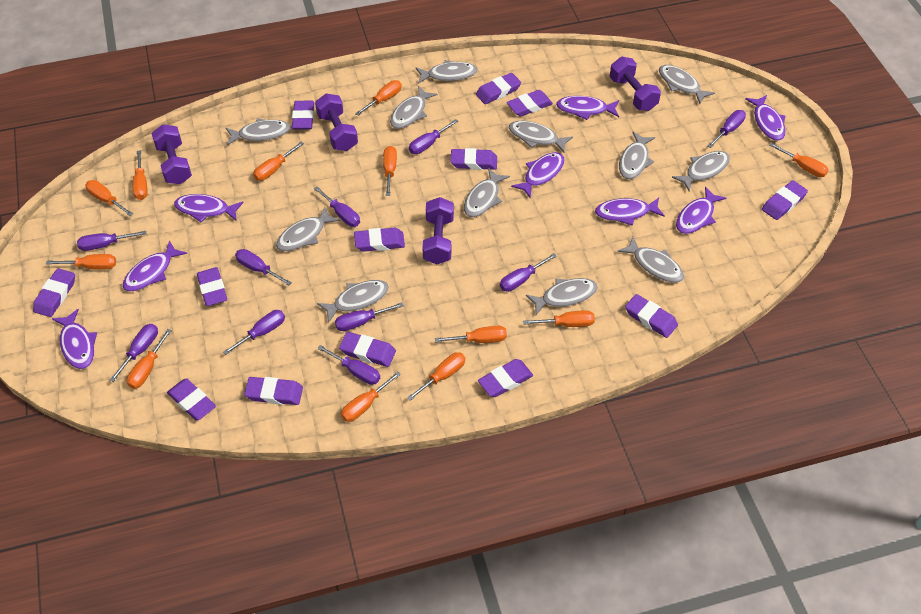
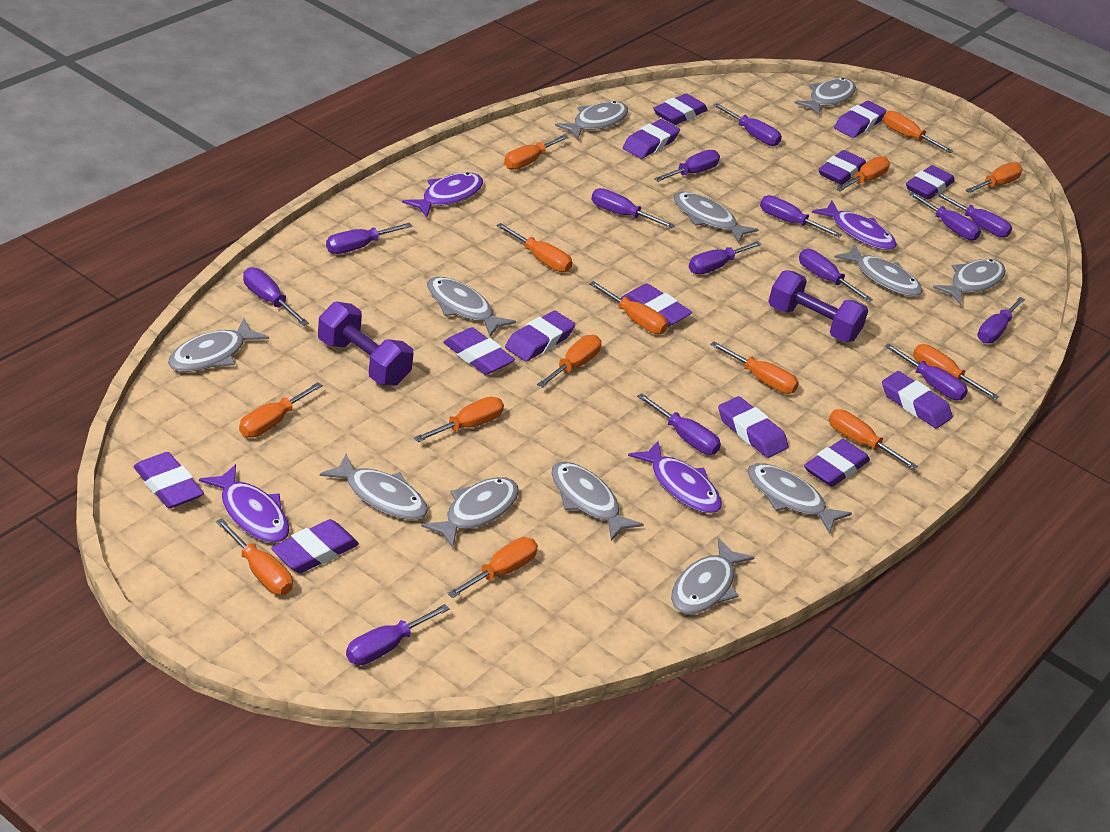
orange screwdriver: 12 -> 14
purple dumbbell: 4 -> 2
purple fish: 8 -> 4
purple screwdriver: 10 -> 14

